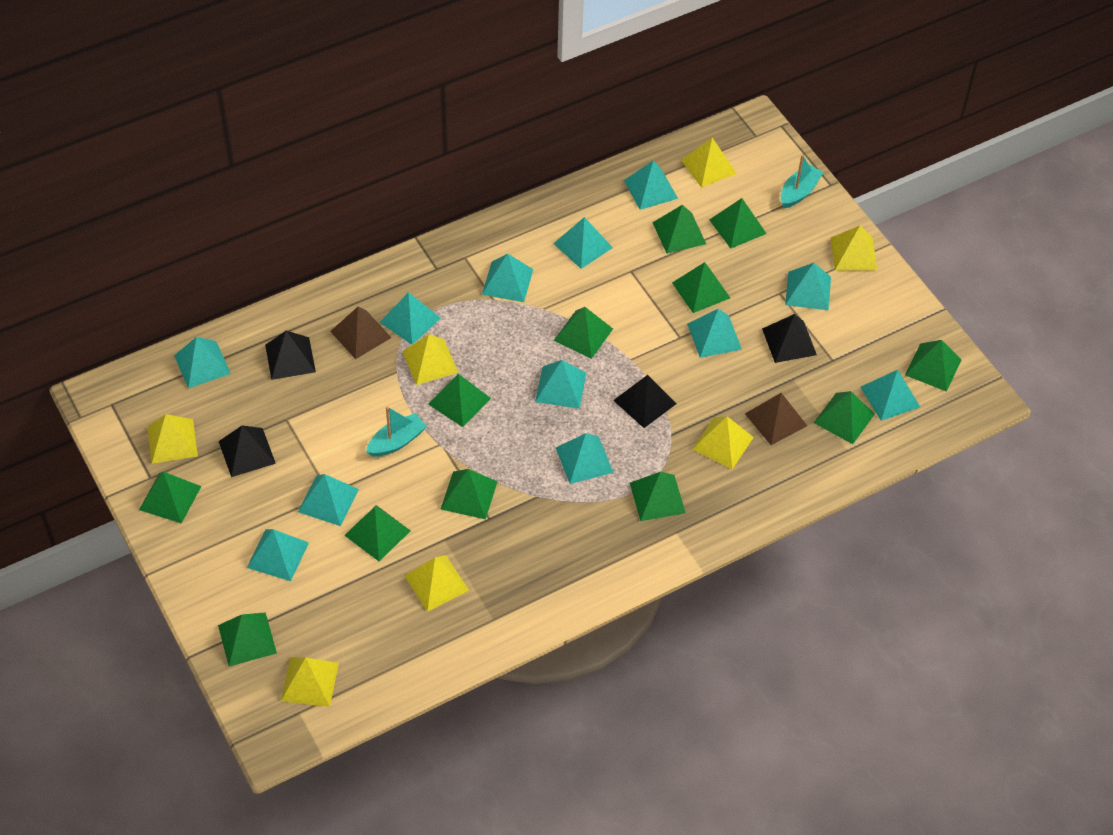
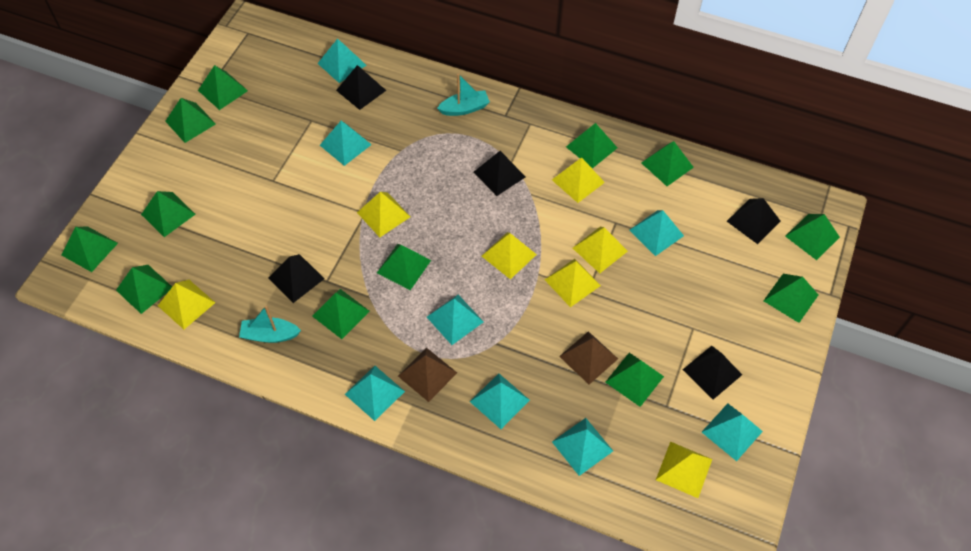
black pyramid: 4 -> 5
turquoise pyramid: 12 -> 8

